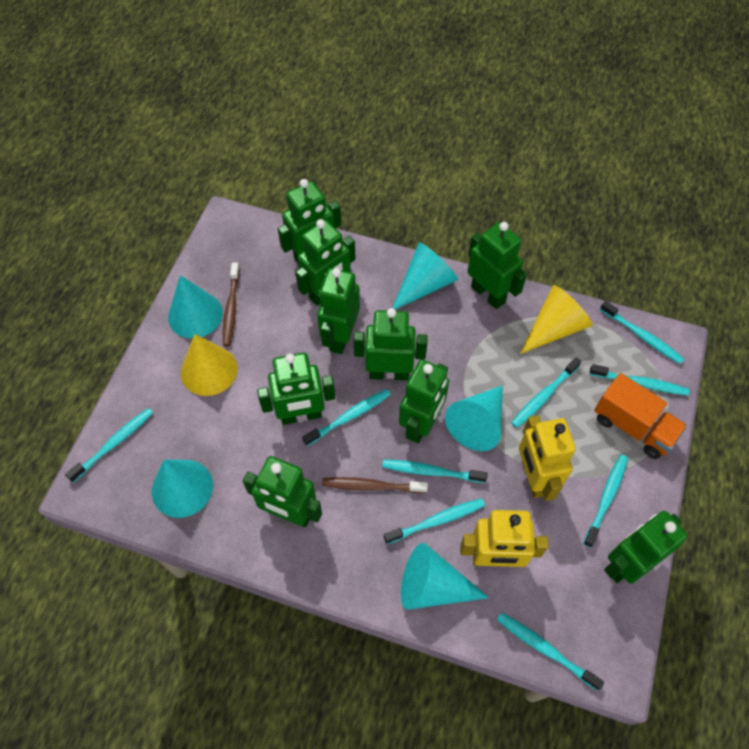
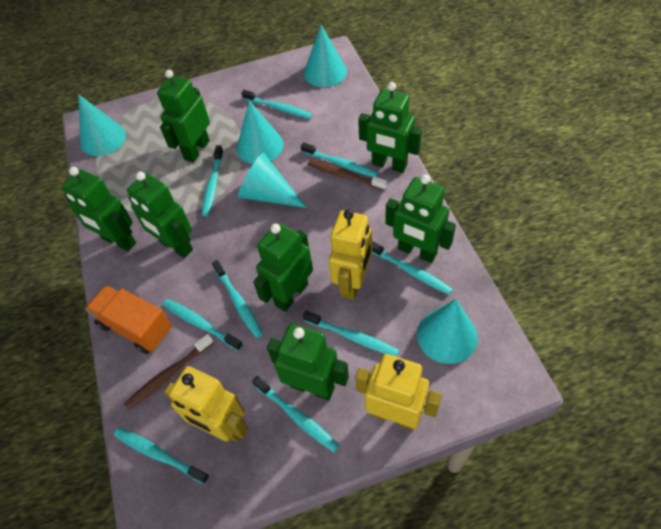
green robot: 9 -> 7
yellow cone: 2 -> 0
yellow robot: 2 -> 3

